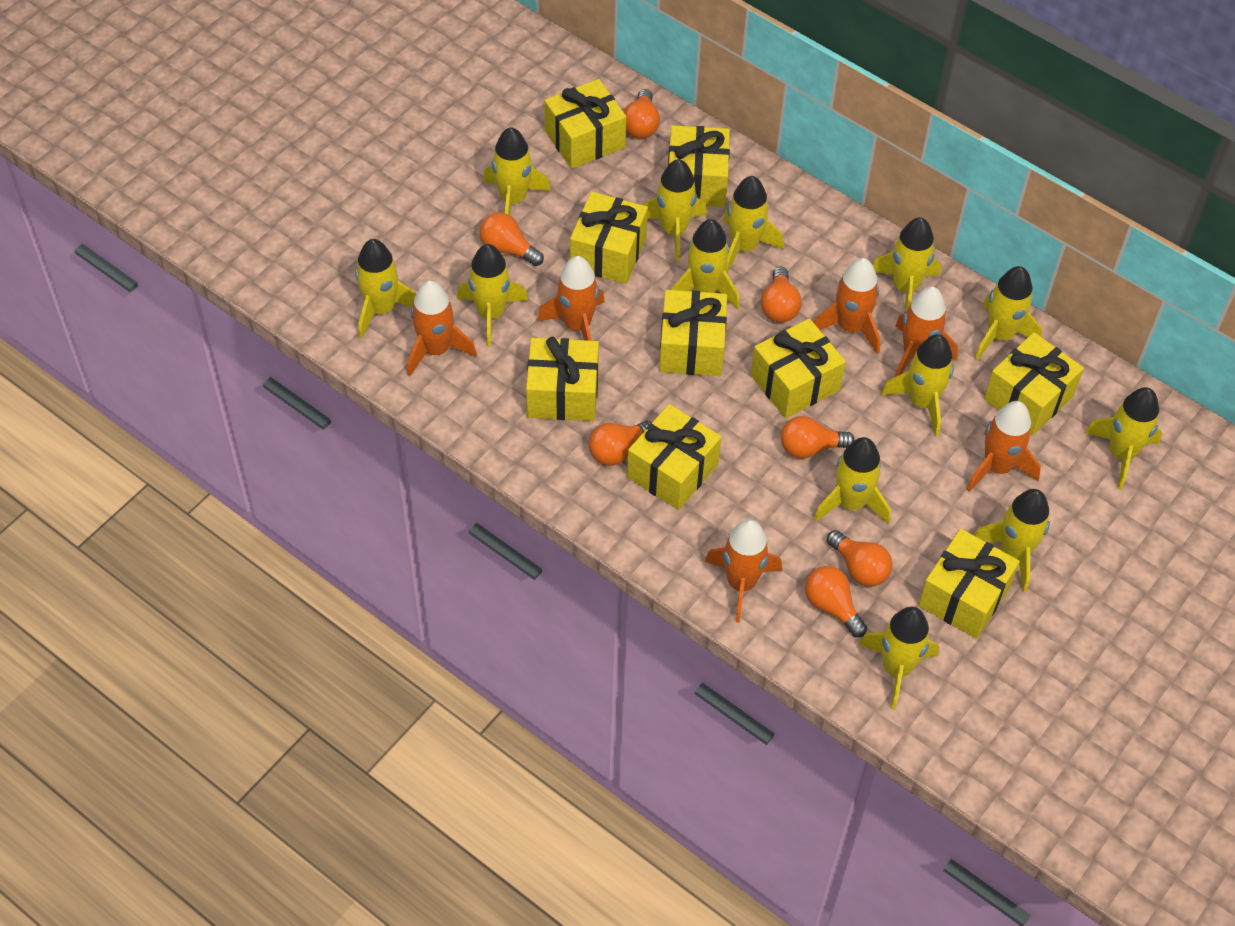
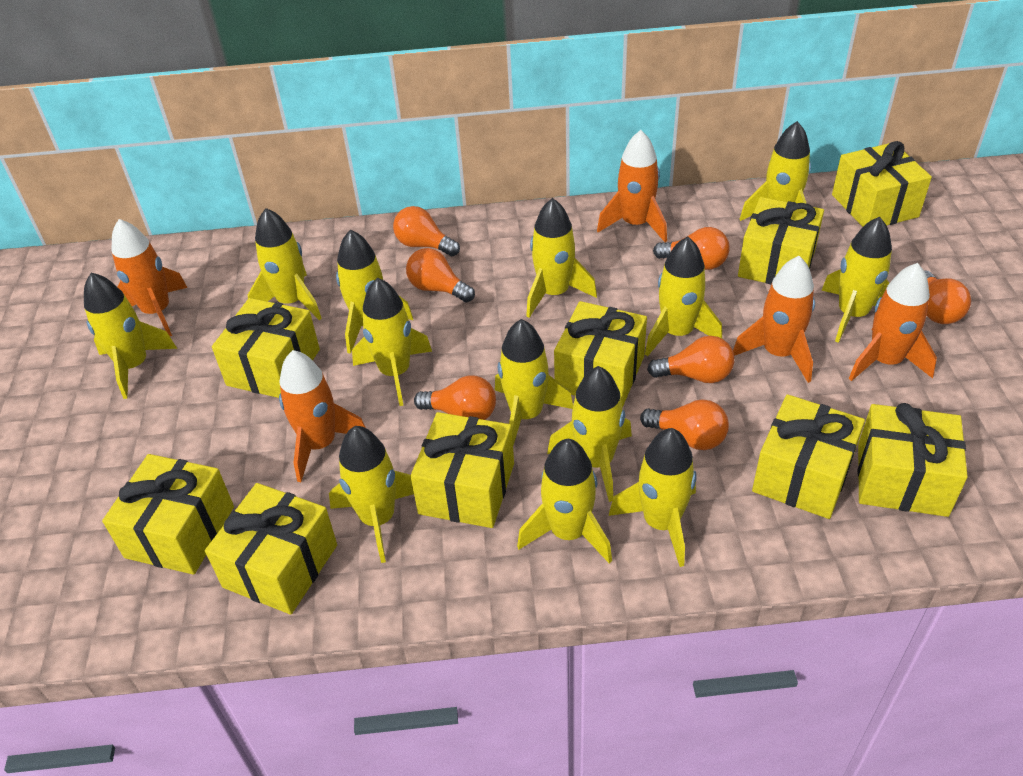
orange rocket: 6 -> 5

